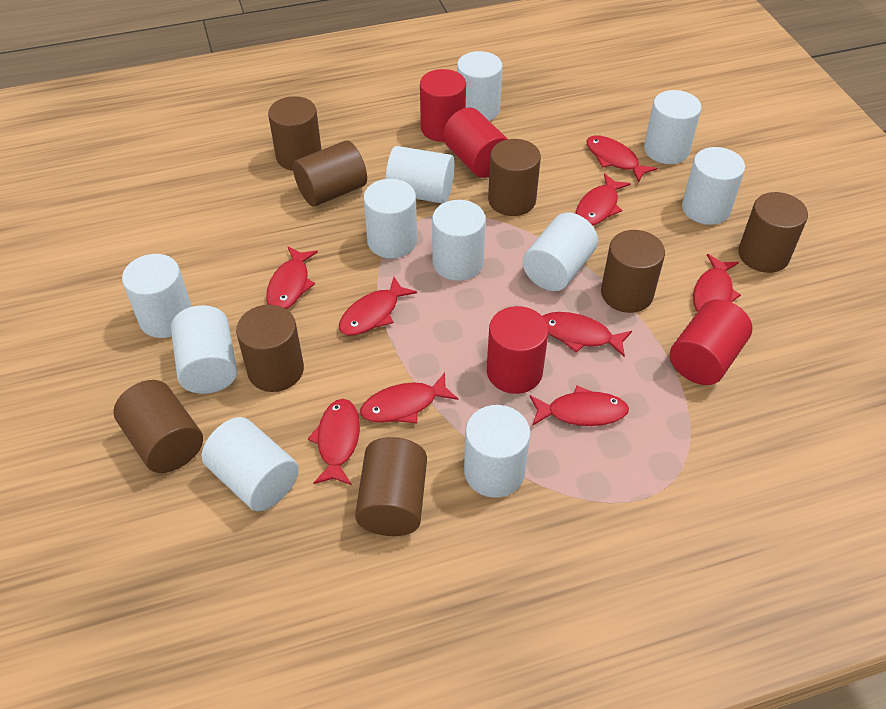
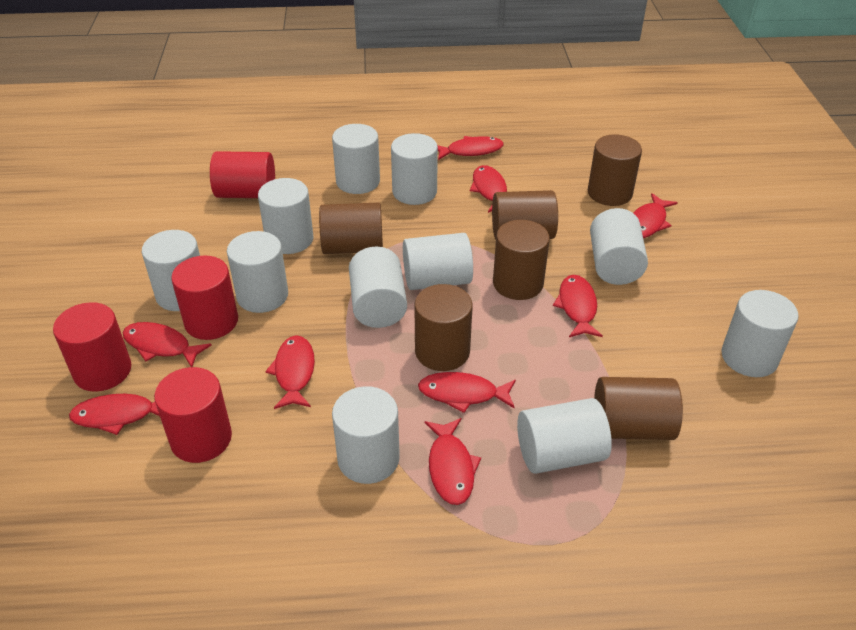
brown cylinder: 8 -> 6

